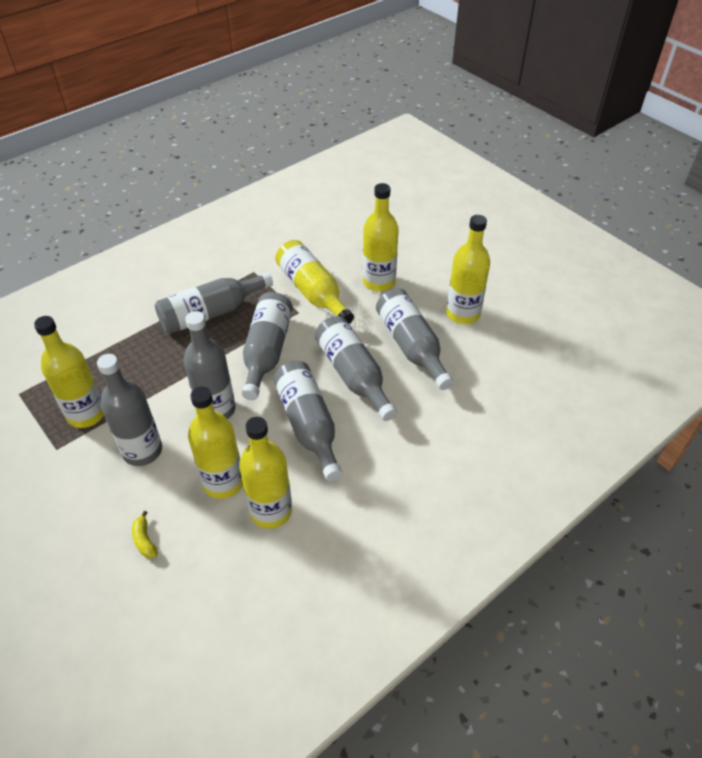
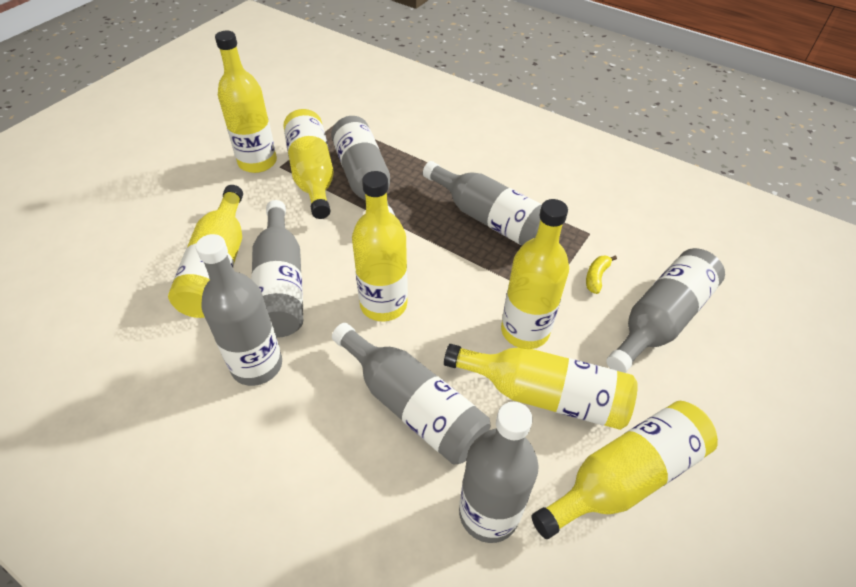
yellow bottle: 6 -> 7

